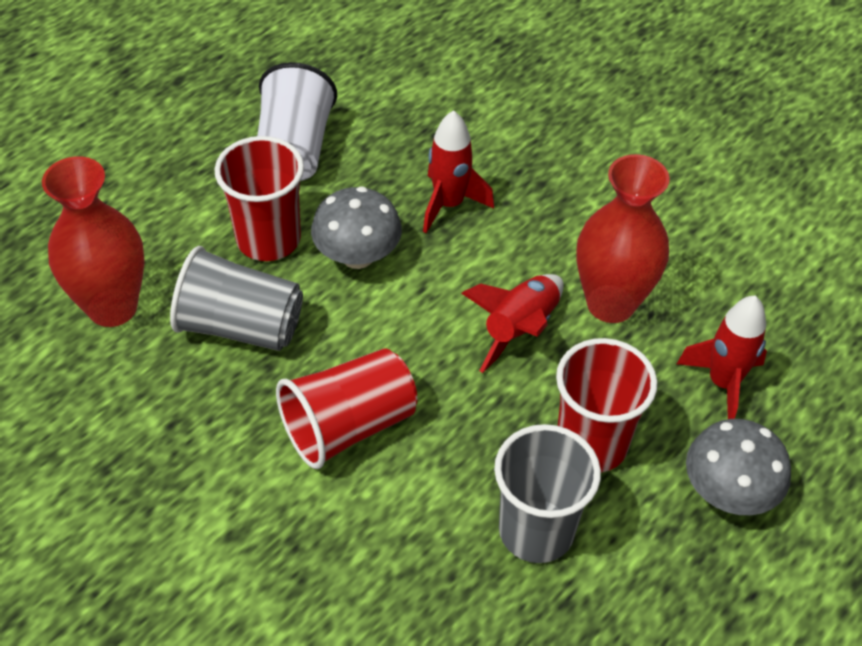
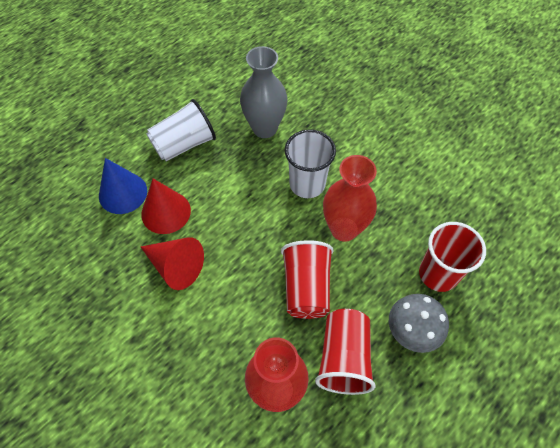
blue cone: 0 -> 1
grey cup: 2 -> 0
grey mushroom: 2 -> 1
grey vase: 0 -> 1
red cone: 0 -> 2
red rocket: 3 -> 0
white cup: 1 -> 2

